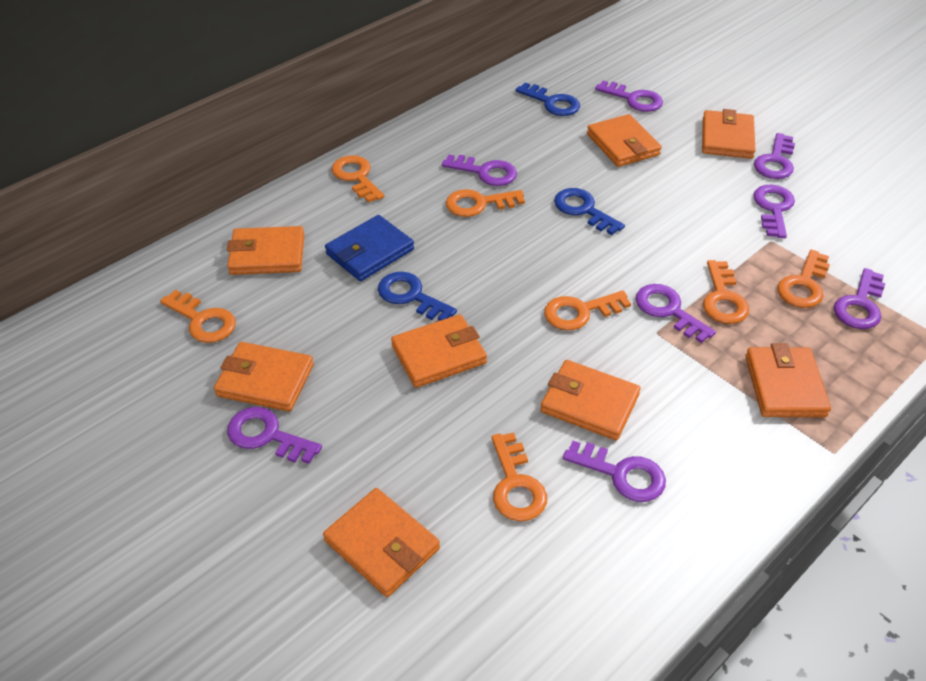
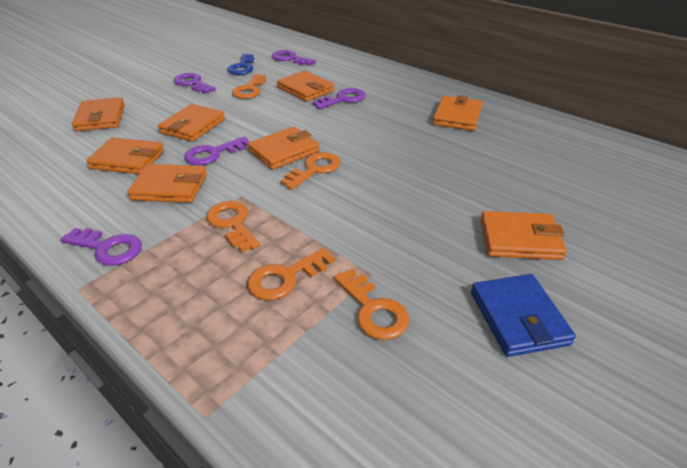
blue key: 3 -> 1
orange key: 7 -> 5
purple key: 8 -> 5

